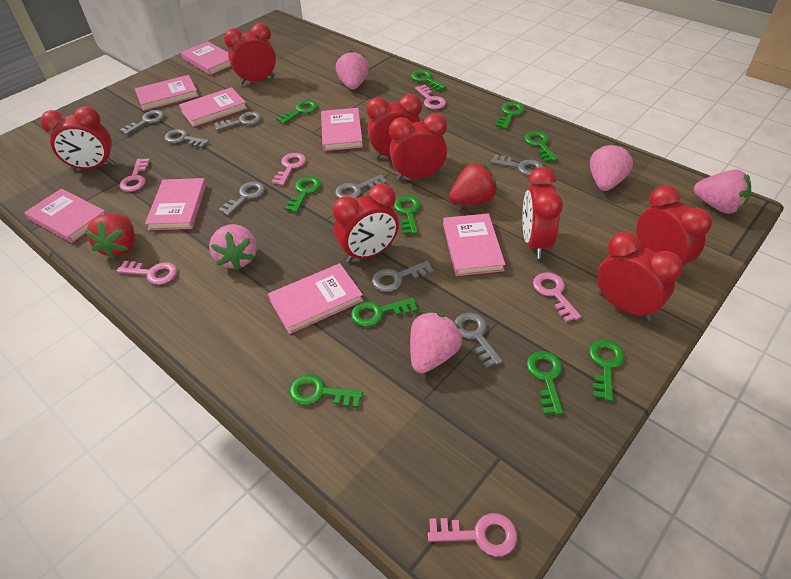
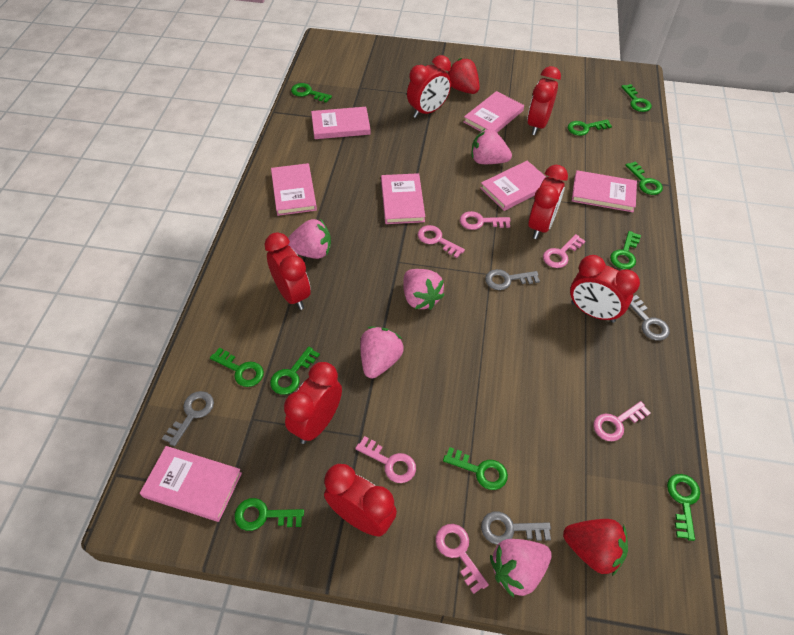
grey key: 8 -> 4
pink book: 8 -> 7
red clock: 8 -> 7

